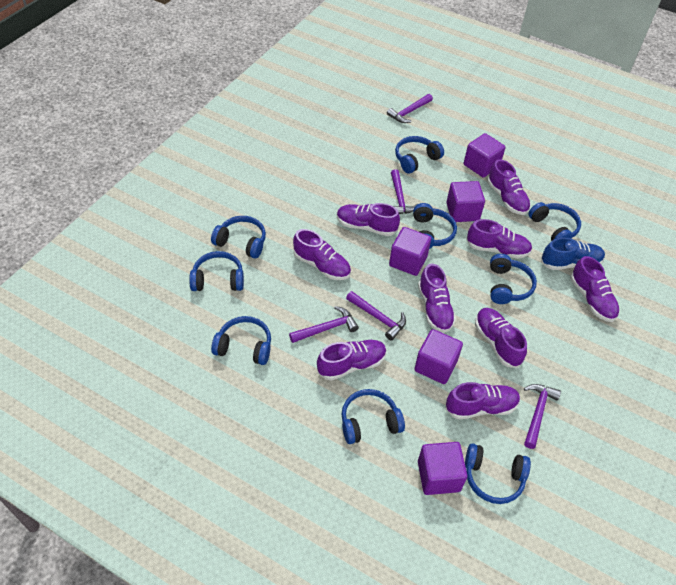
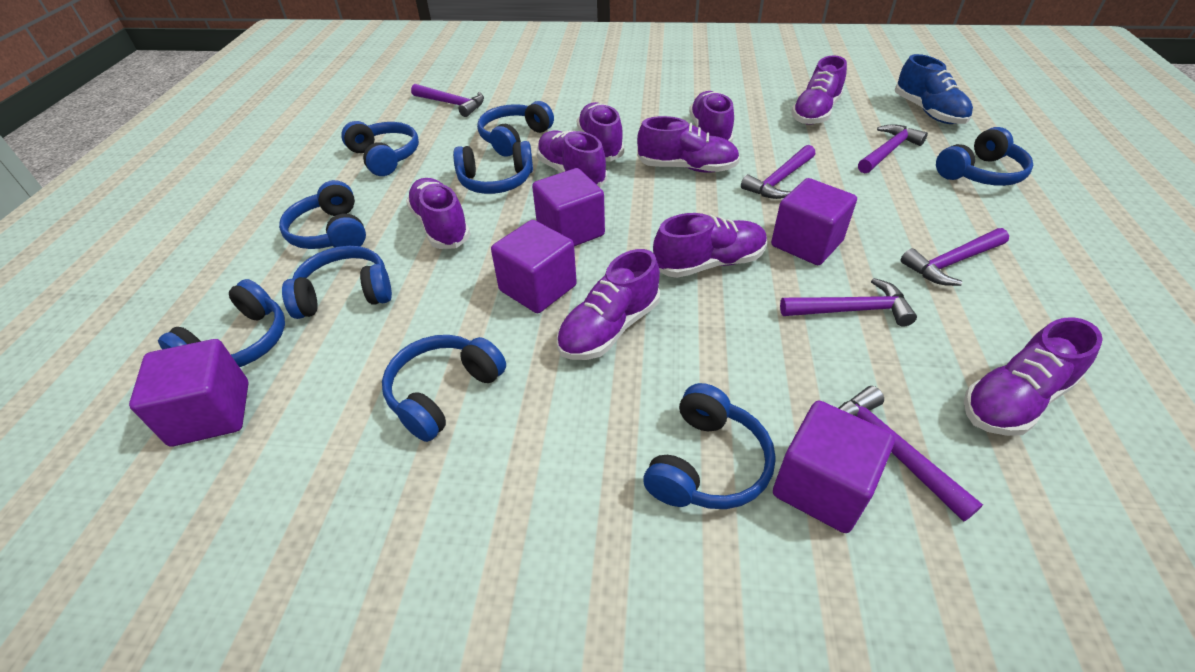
purple hammer: 5 -> 6

